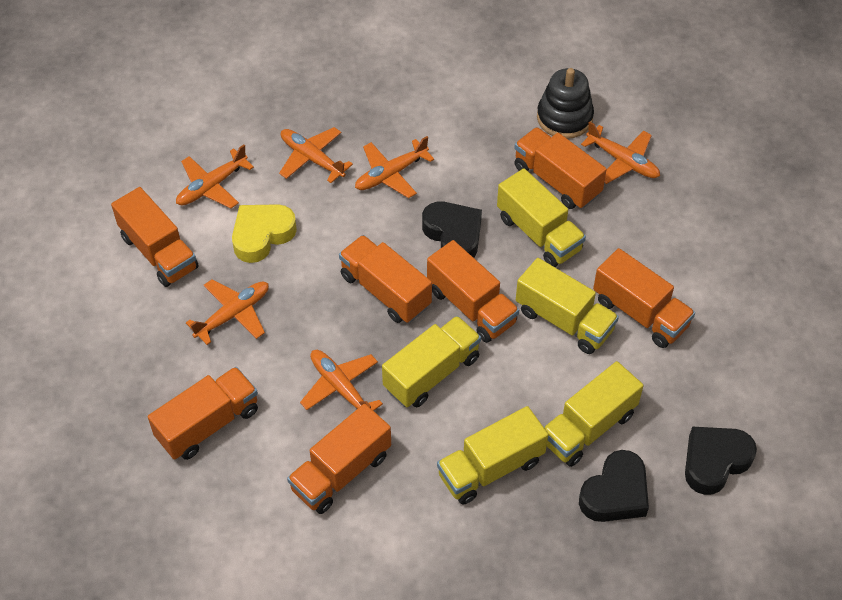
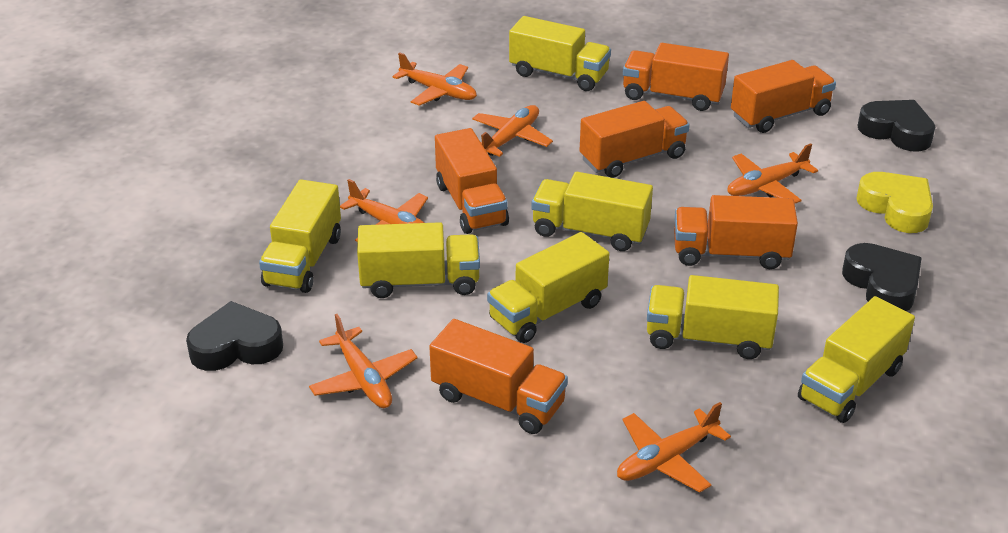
black stacking toy: 1 -> 0
orange truck: 7 -> 6
yellow truck: 5 -> 7

